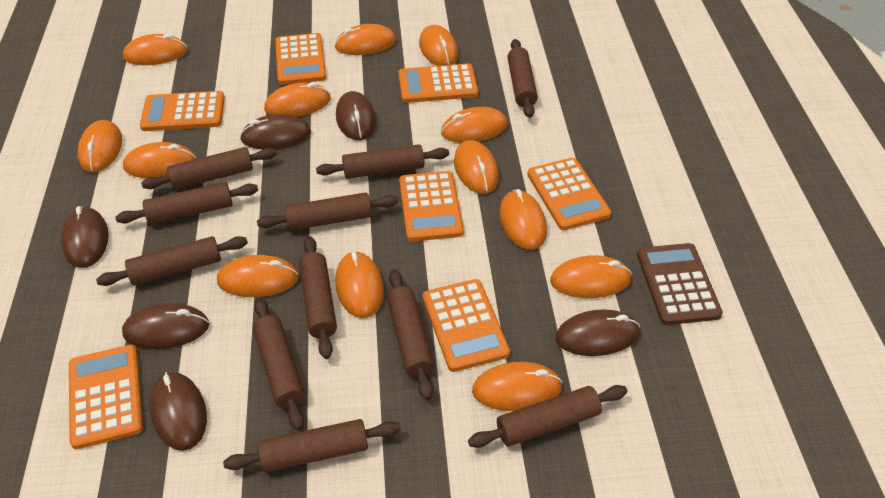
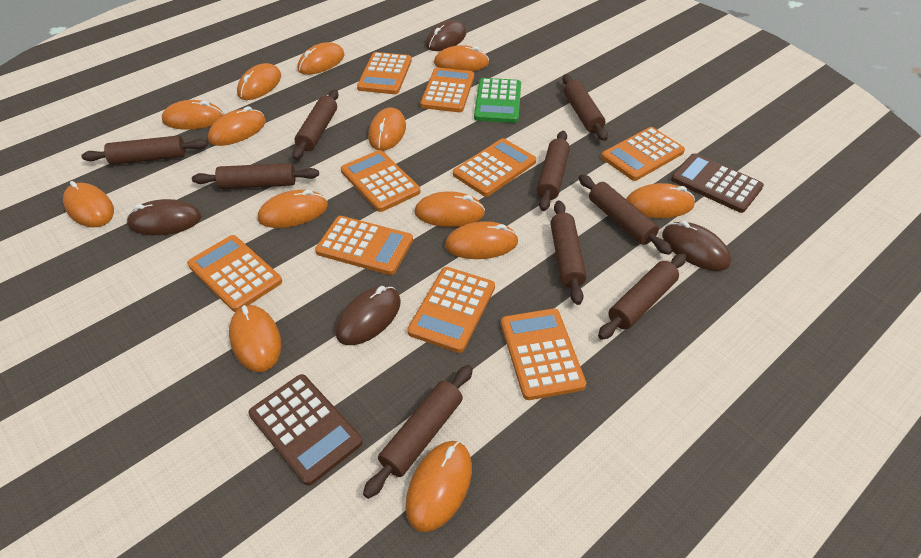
brown calculator: 1 -> 2
brown mouse: 6 -> 4
brown rolling pin: 11 -> 9
green calculator: 0 -> 1
orange calculator: 7 -> 9

